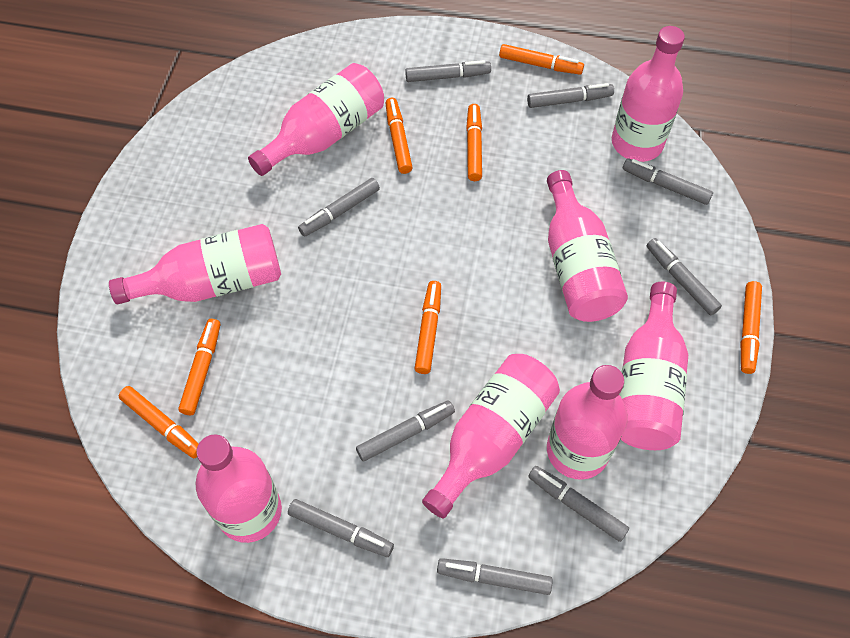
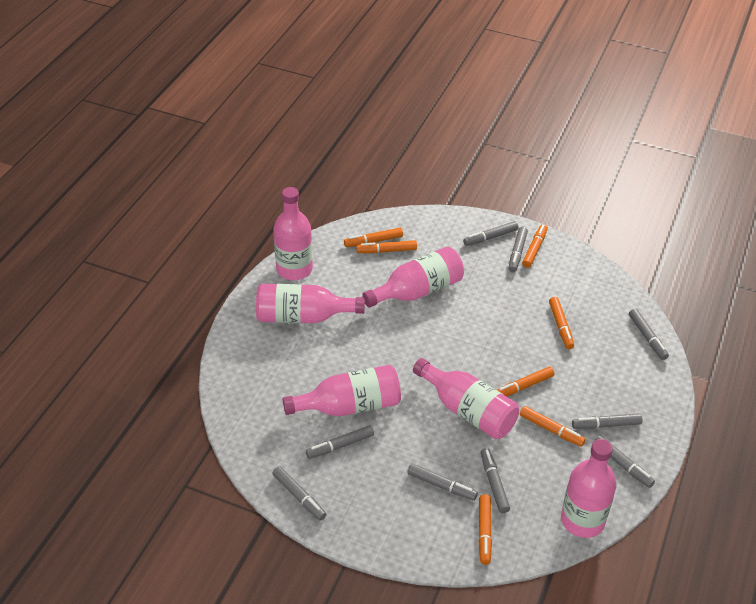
pink bottle: 8 -> 6

